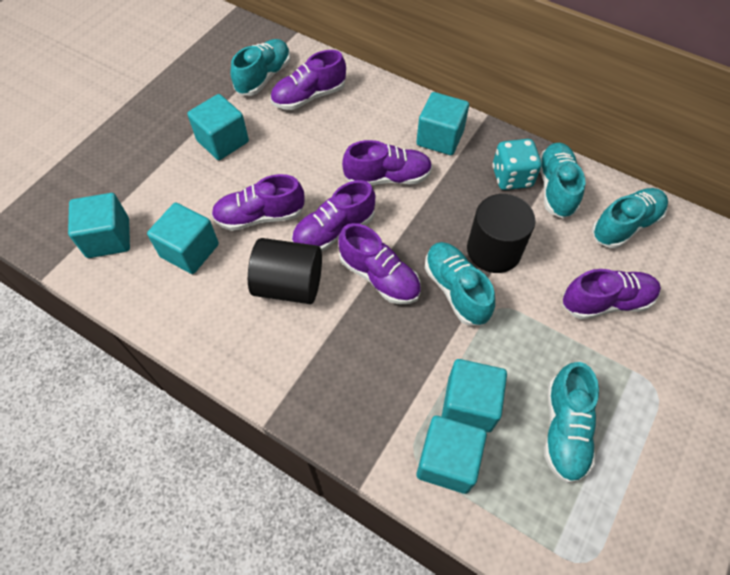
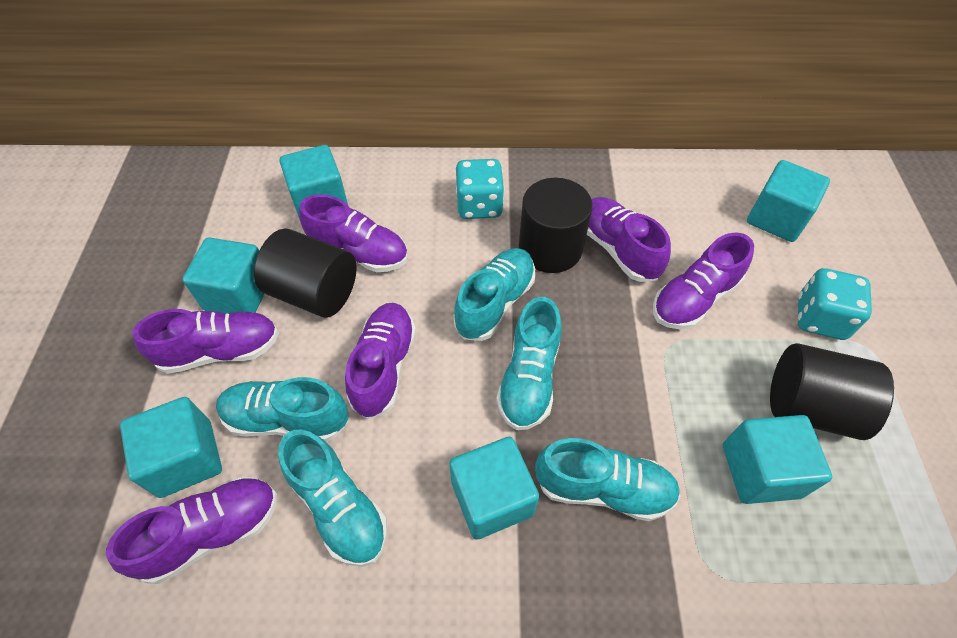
black cylinder: 2 -> 3
turquoise dice: 1 -> 2

